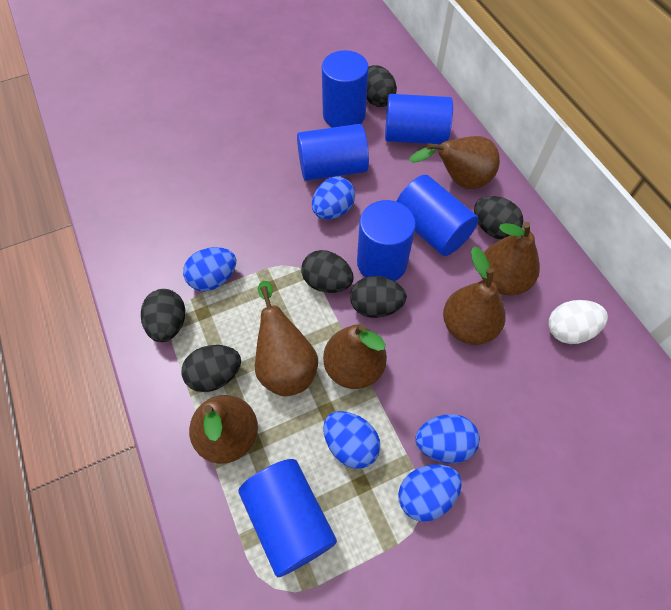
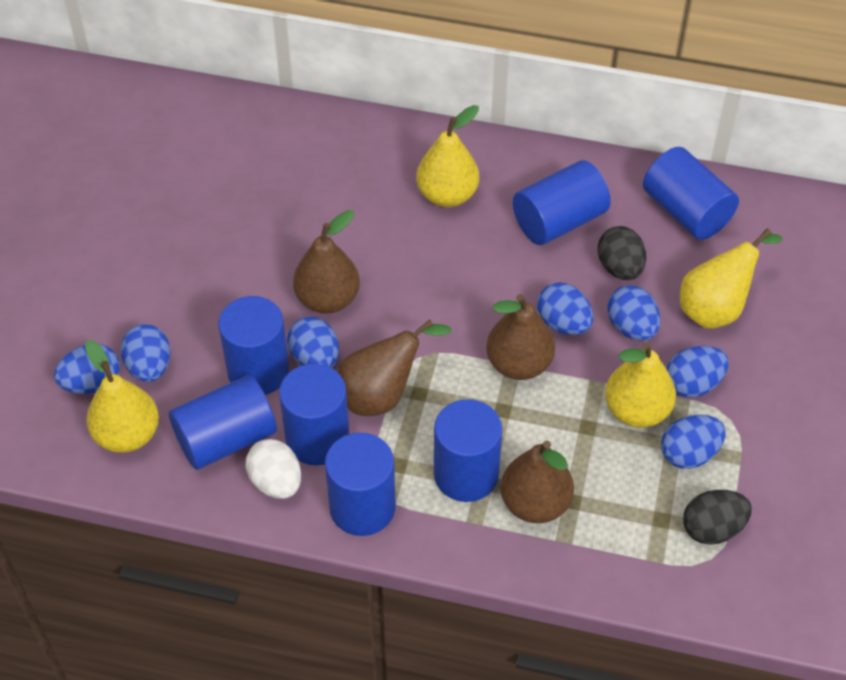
black egg: 6 -> 2
blue cylinder: 6 -> 7
blue egg: 5 -> 7
brown pear: 6 -> 4
yellow pear: 0 -> 4

